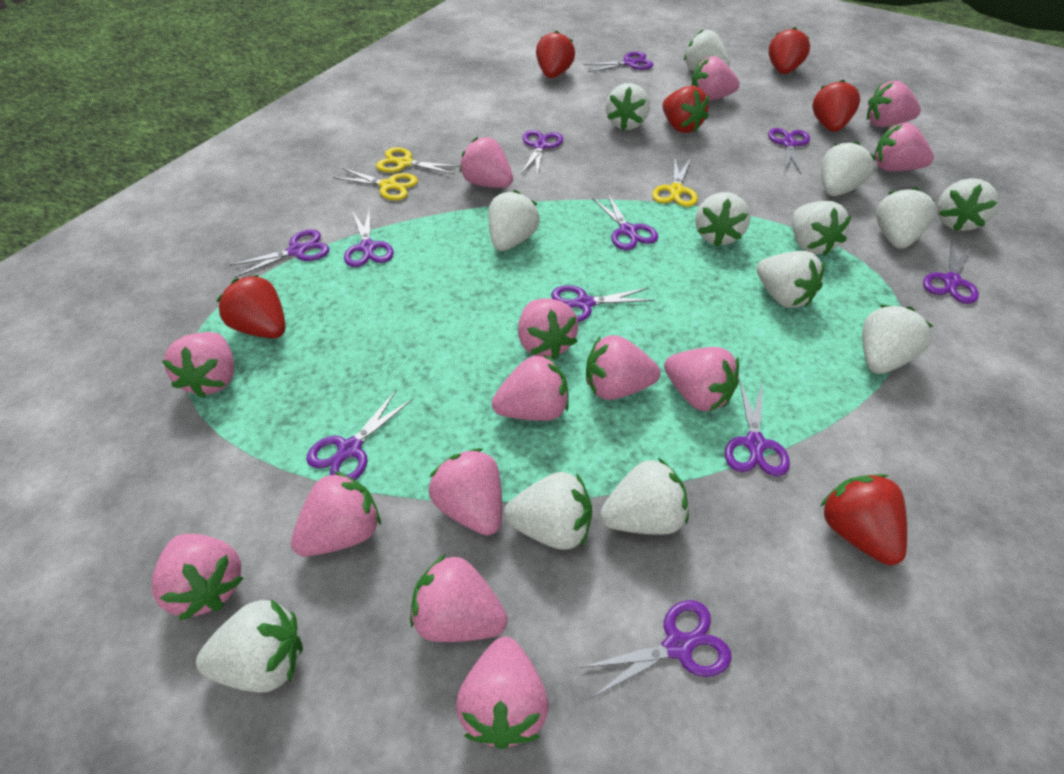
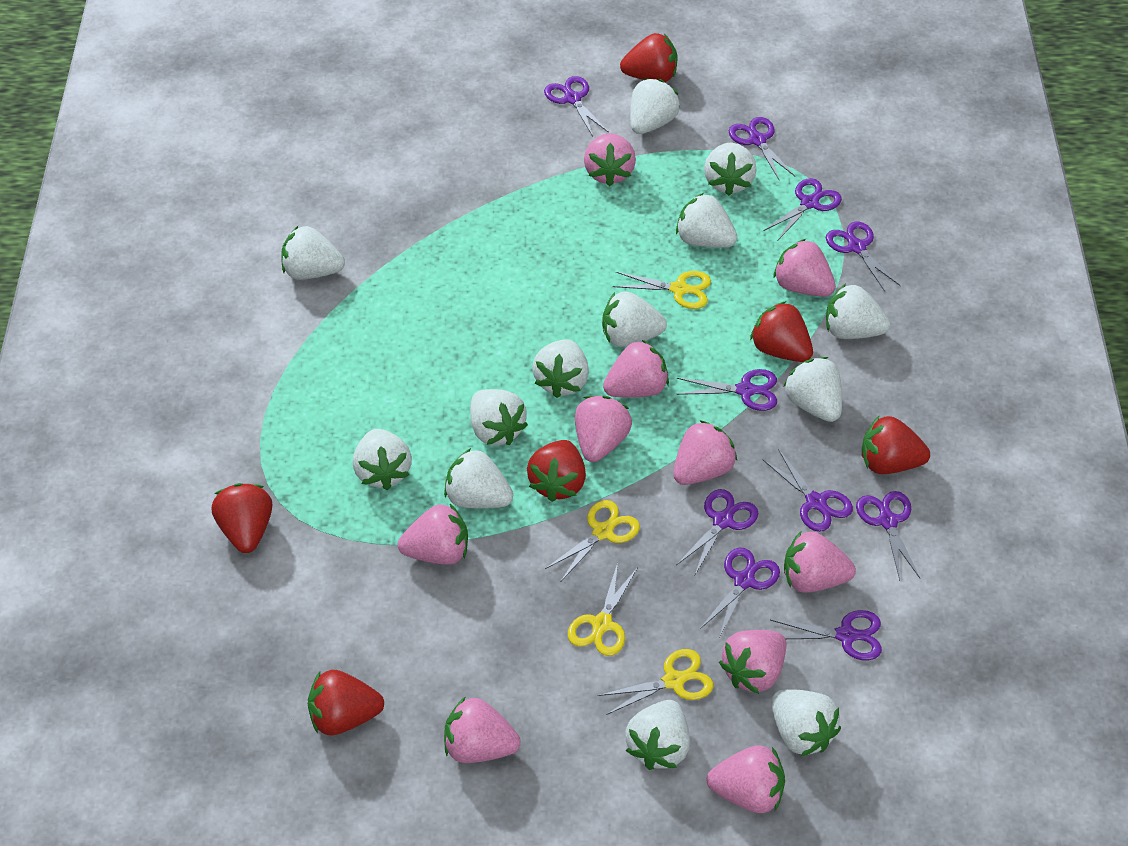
pink strawberry: 14 -> 10
purple scissors: 11 -> 10
yellow scissors: 3 -> 4

